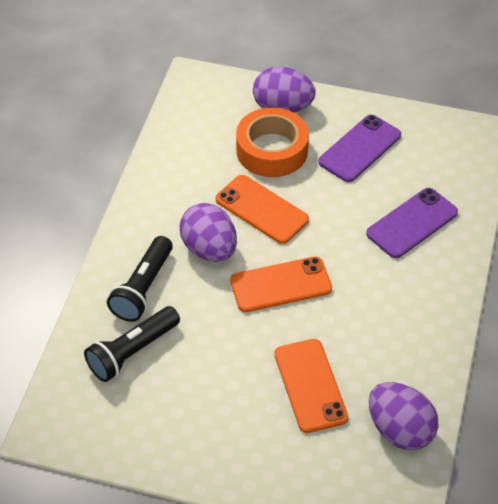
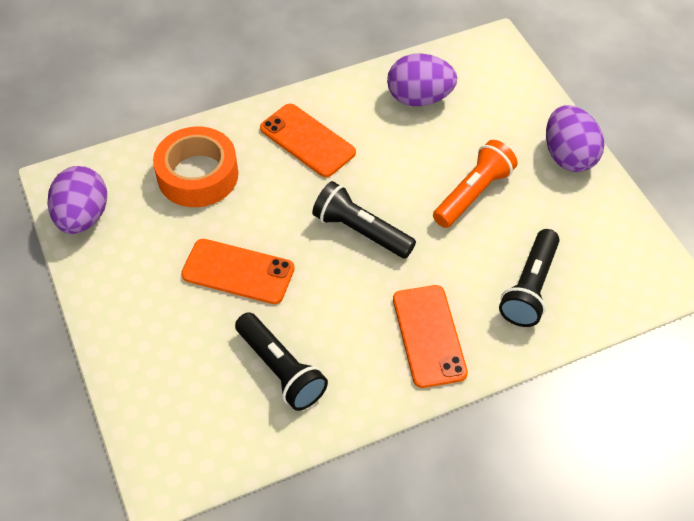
black flashlight: 2 -> 3
orange flashlight: 0 -> 1
purple phone: 2 -> 0

